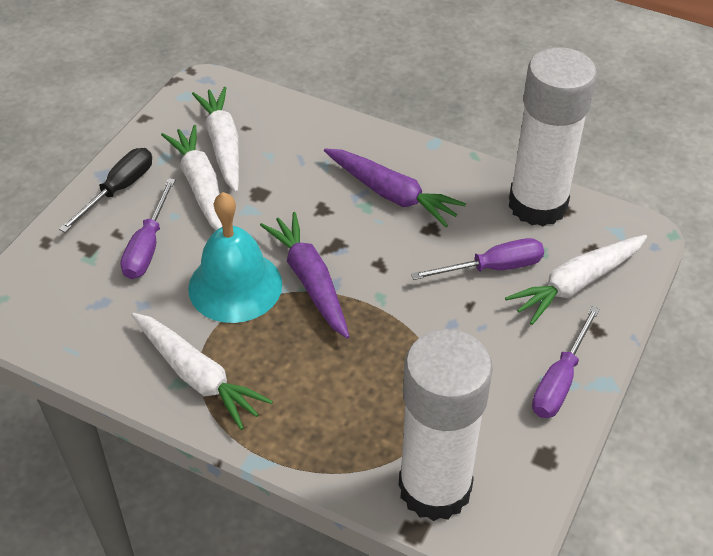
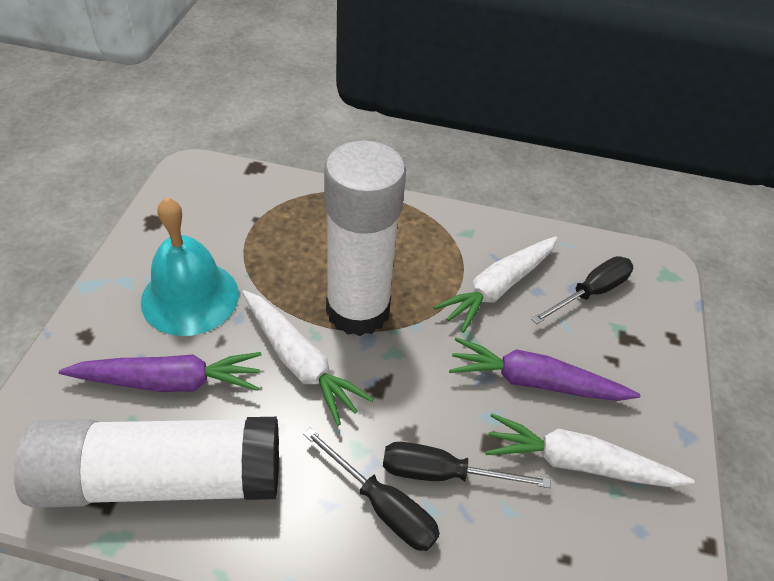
black screwdriver: 1 -> 3
purple screwdriver: 3 -> 0
white carrot: 4 -> 3

